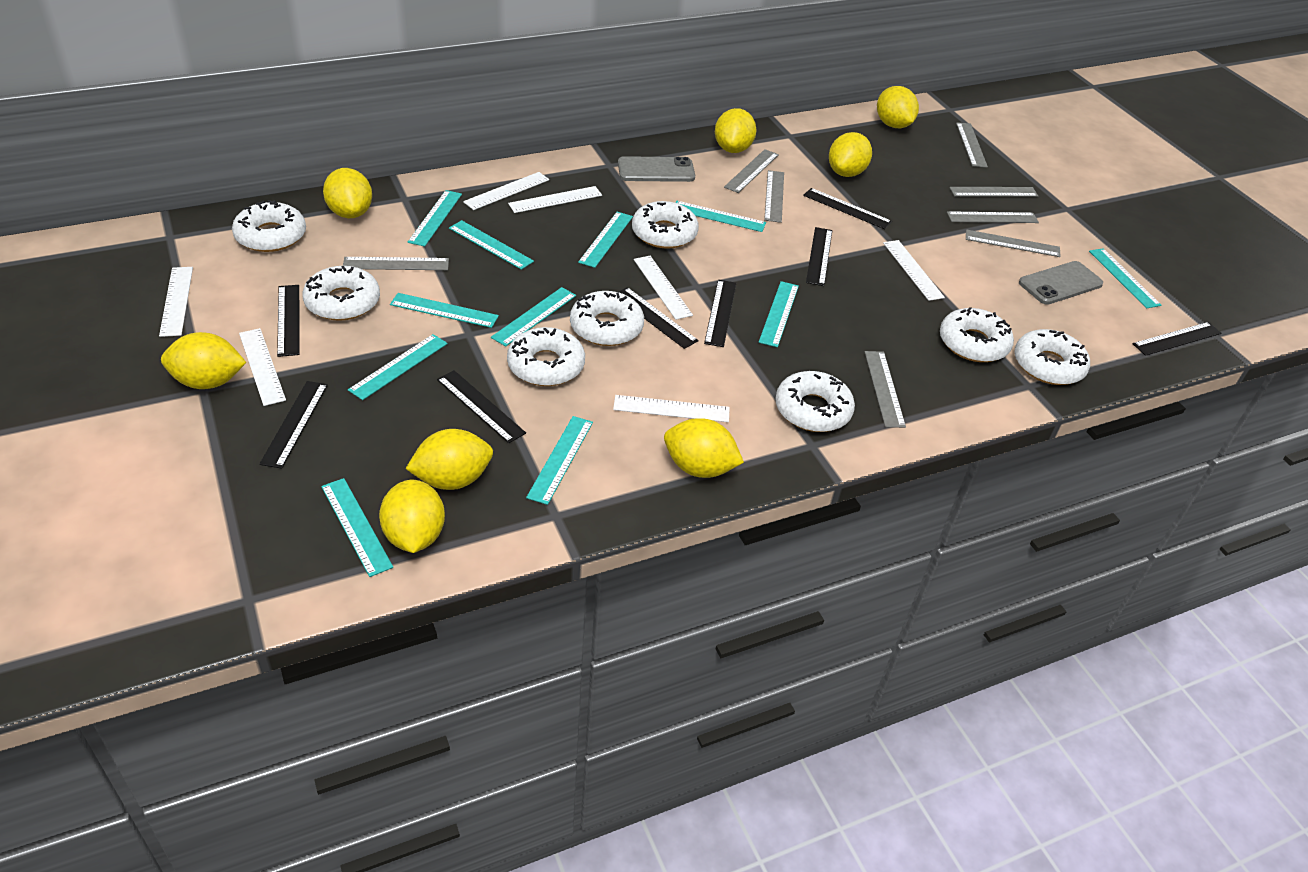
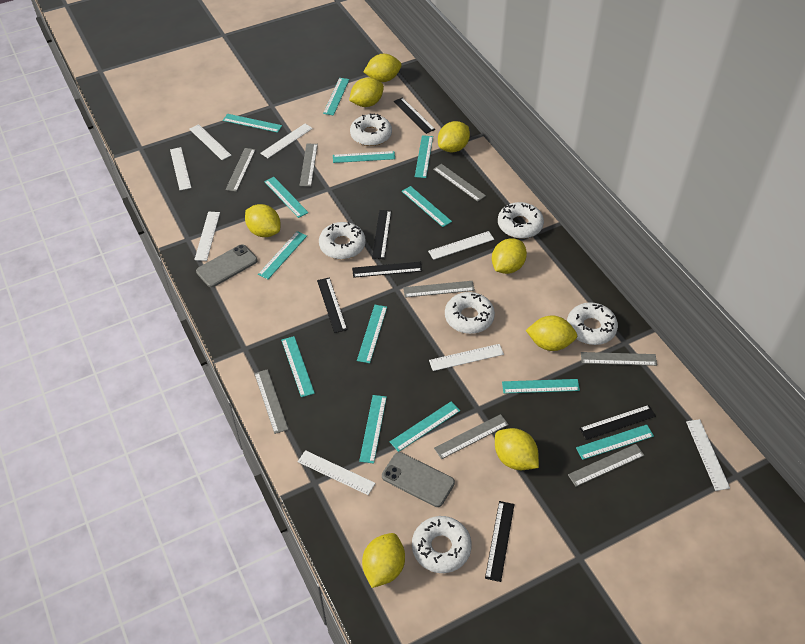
black ruler: 8 -> 6
turquoise ruler: 11 -> 13
white donut: 8 -> 6
white ruler: 7 -> 8

